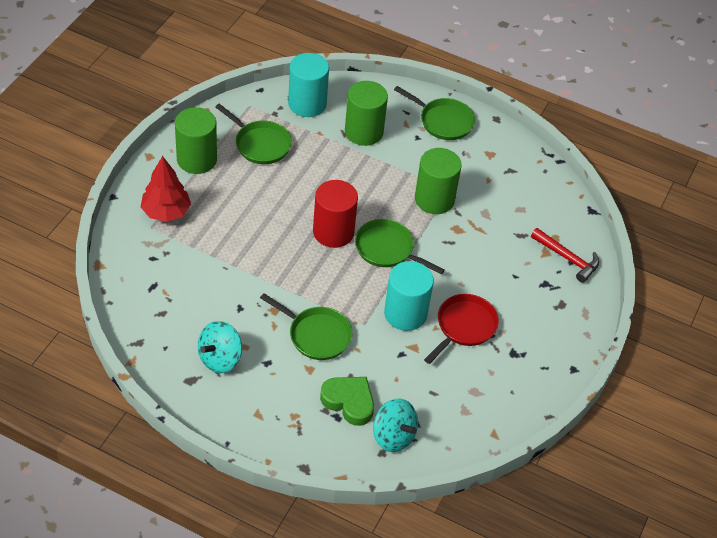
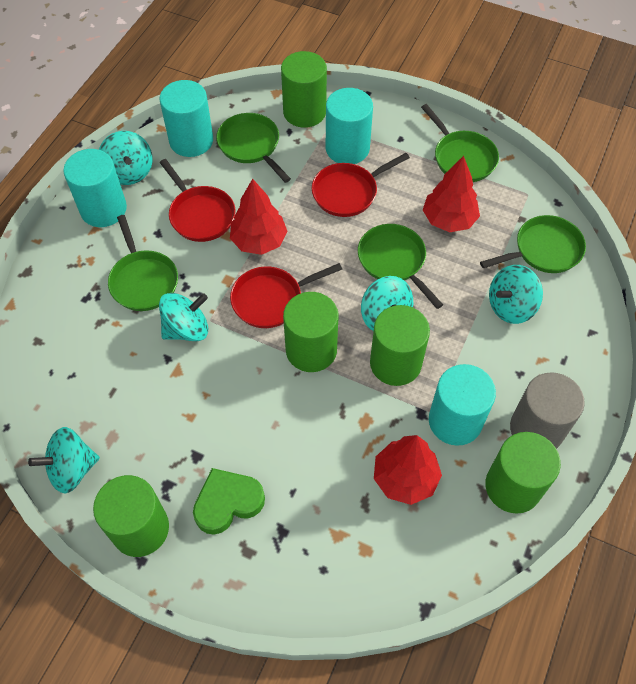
green cylinder: 3 -> 5
green pan: 4 -> 5
grey cylinder: 0 -> 1
red cylinder: 1 -> 0
red hammer: 1 -> 0
red pan: 1 -> 3
red tree: 1 -> 3
turquoise cylinder: 2 -> 4
turquoise spinning top: 2 -> 5

